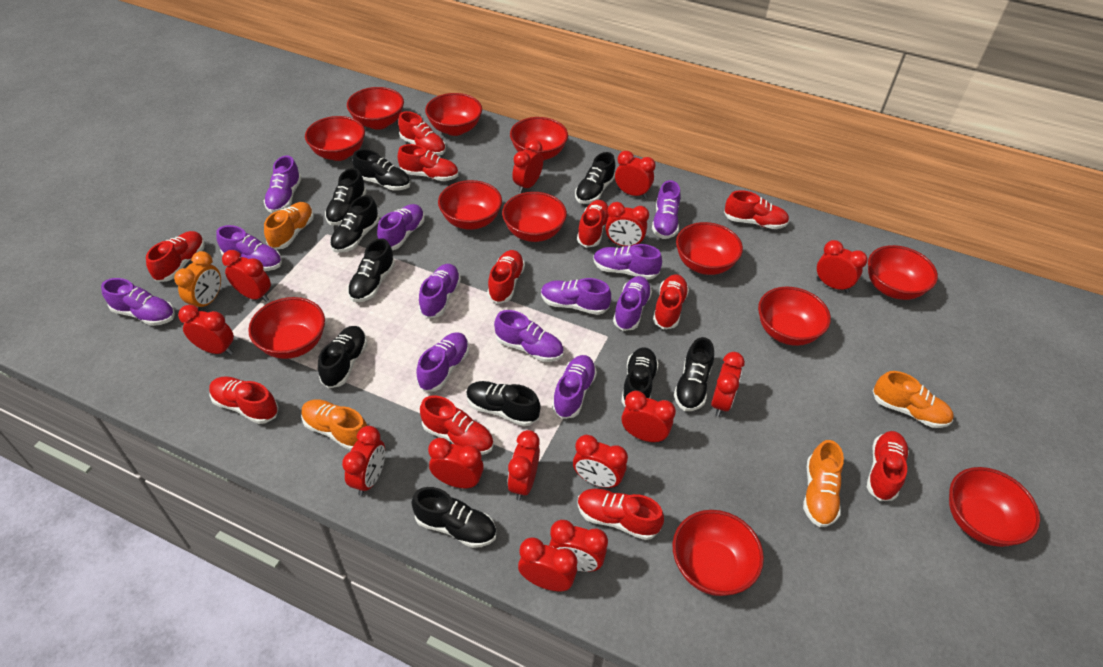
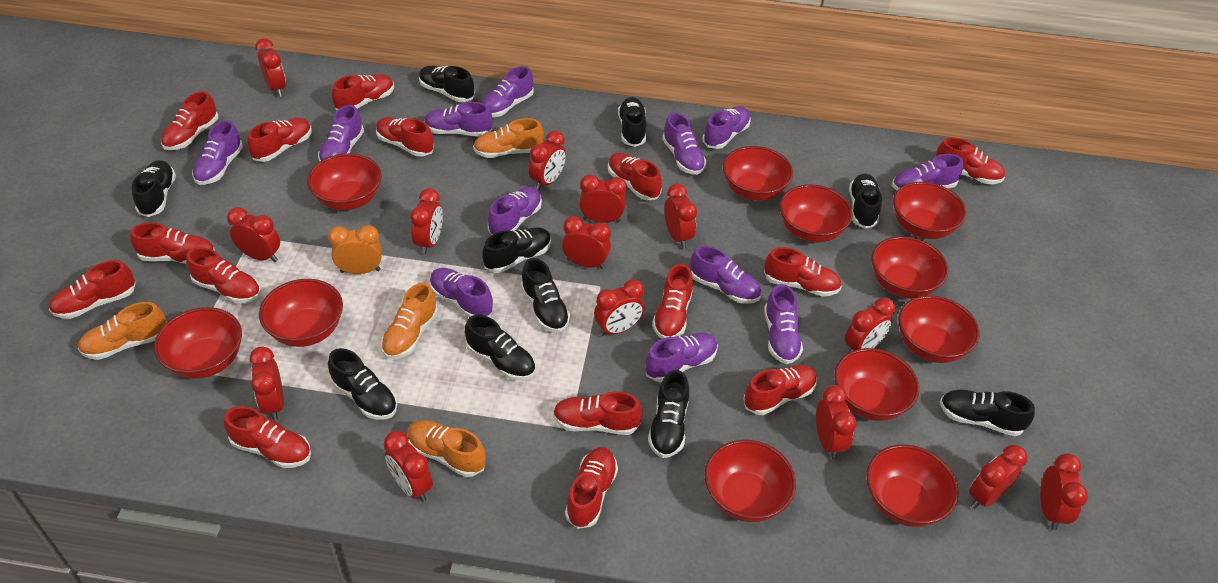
red bowl: 12 -> 11
red shoe: 11 -> 15

